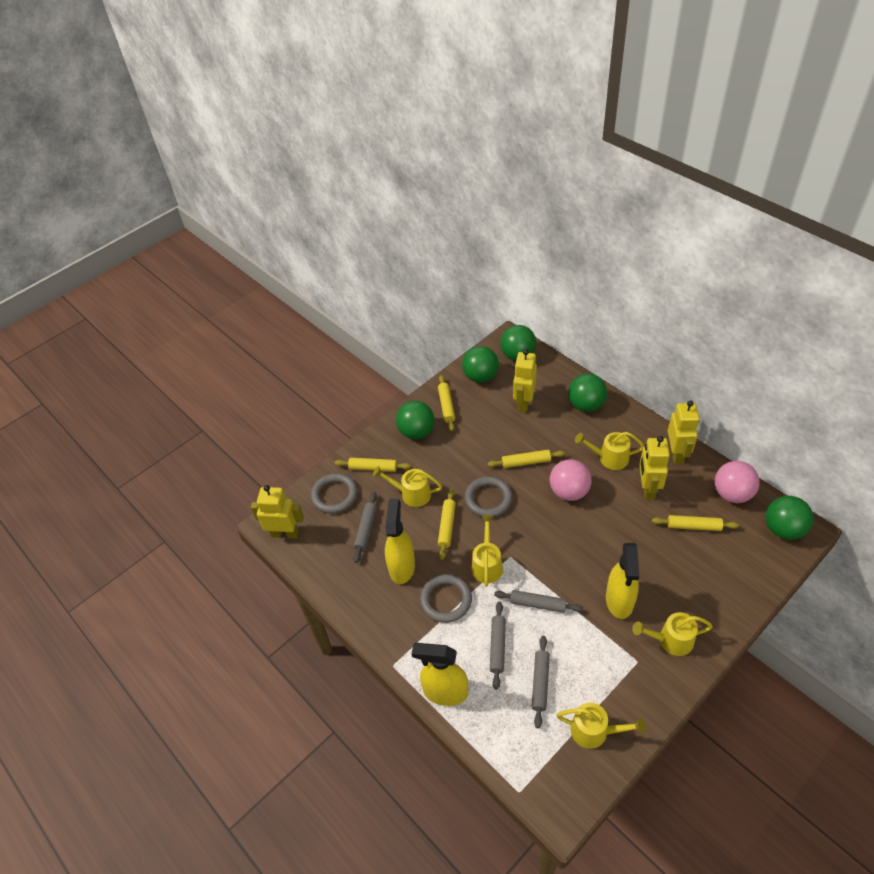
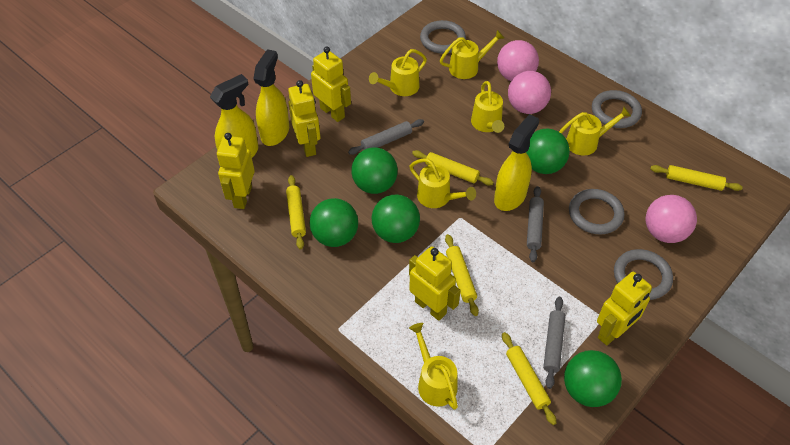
grey ring: 3 -> 4
grey rolling pin: 4 -> 3
pink ball: 2 -> 3
yellow robot: 4 -> 5
yellow watering can: 5 -> 6

